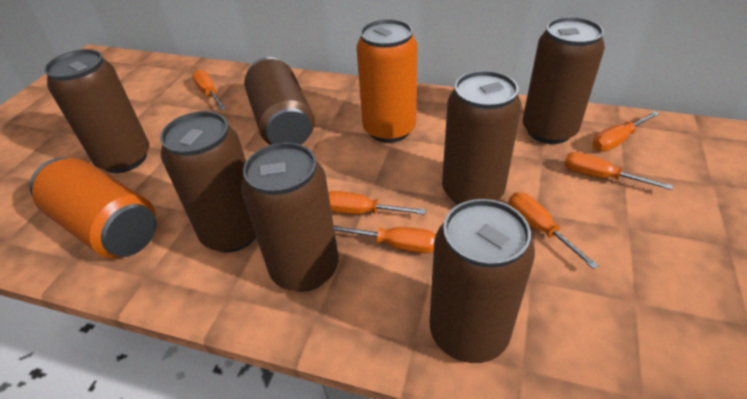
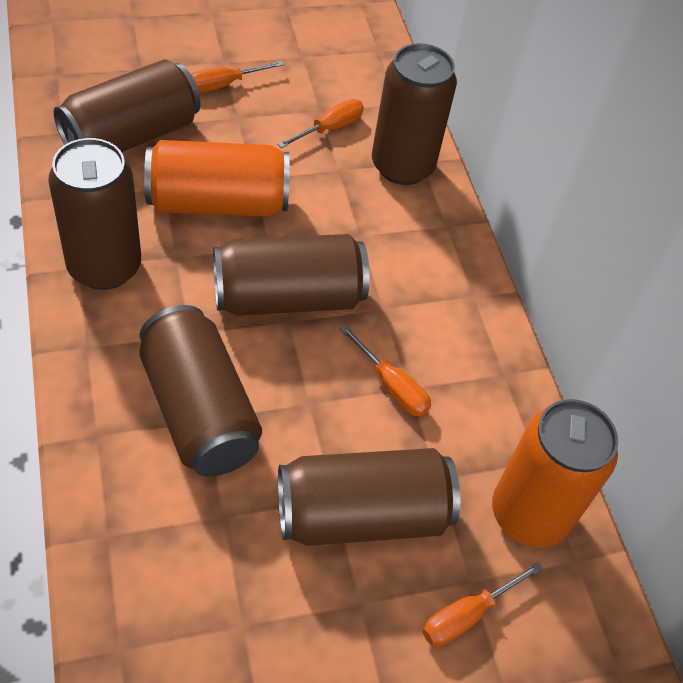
brown can: 7 -> 6
orange screwdriver: 6 -> 4

